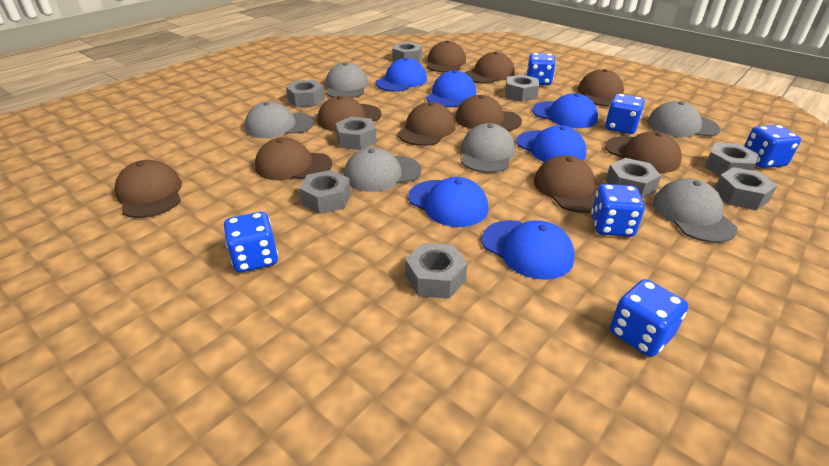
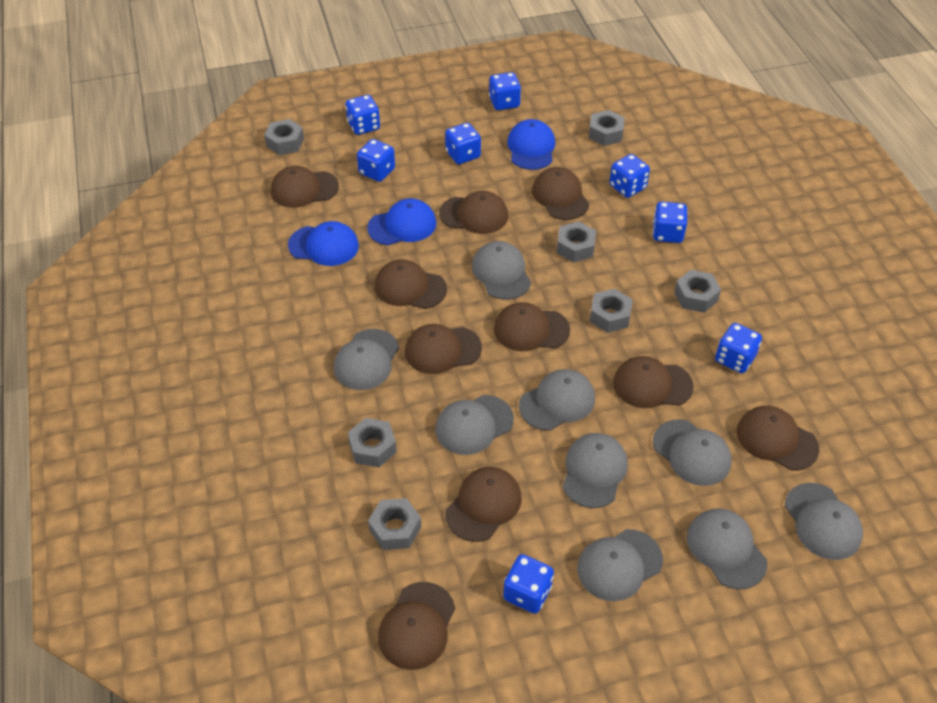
blue cap: 6 -> 3
blue dice: 6 -> 8
grey cap: 6 -> 9
grey nut: 9 -> 7

